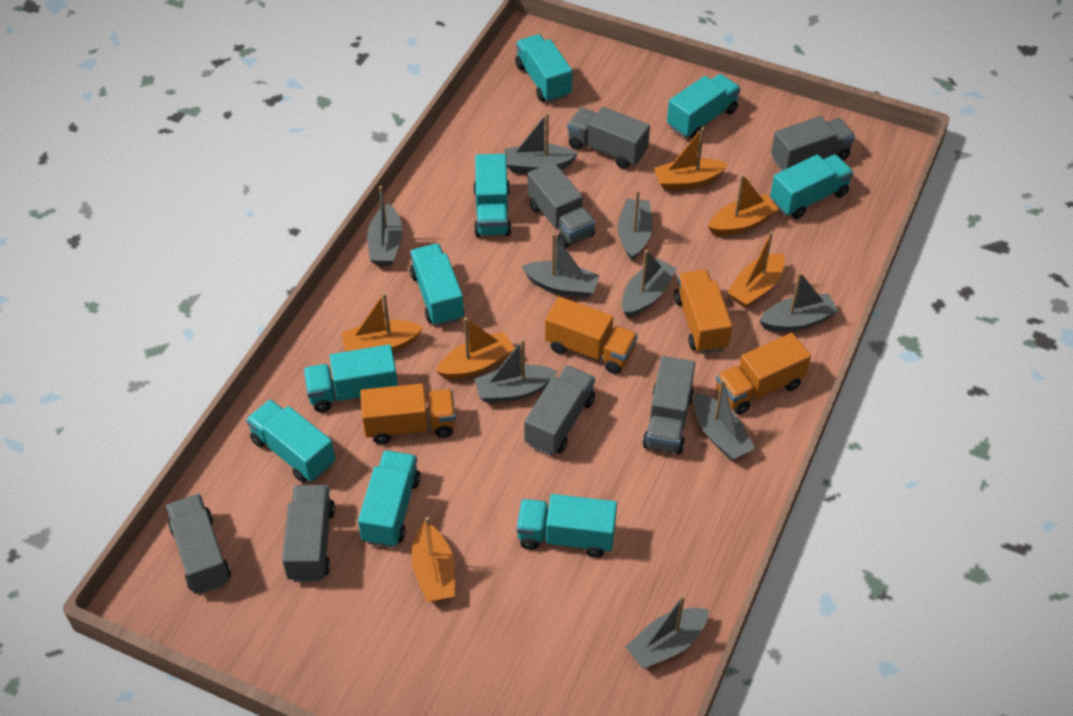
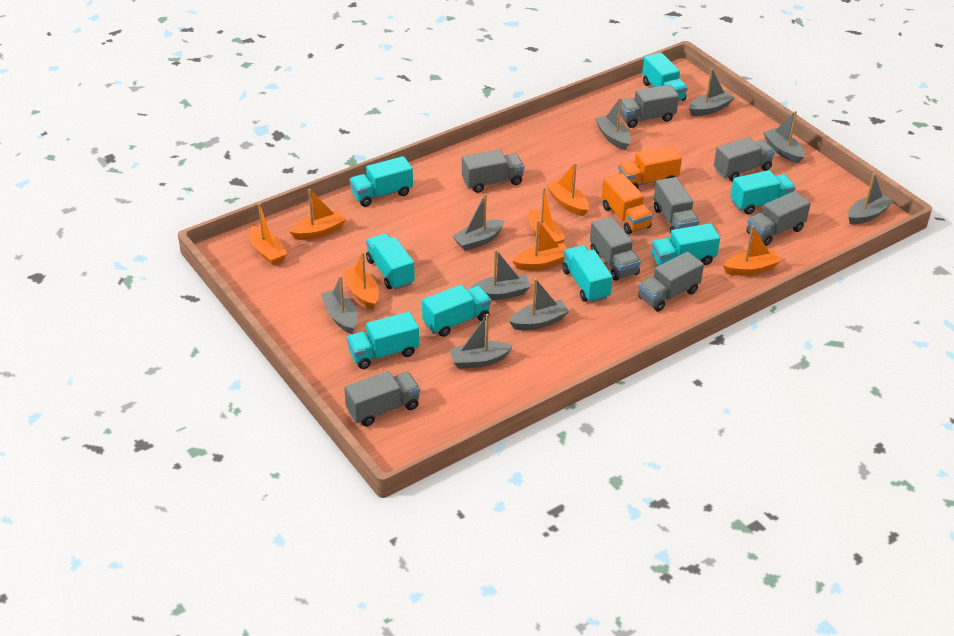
grey truck: 7 -> 8
orange boat: 6 -> 7
orange truck: 4 -> 2
turquoise truck: 9 -> 8

